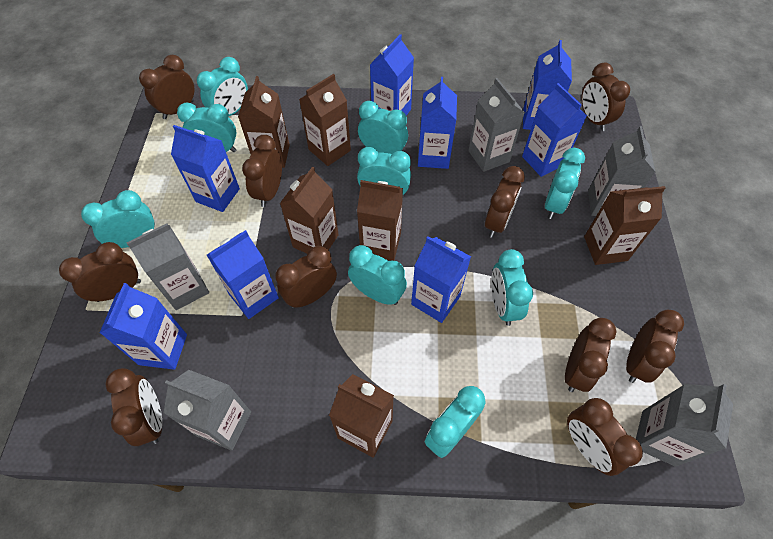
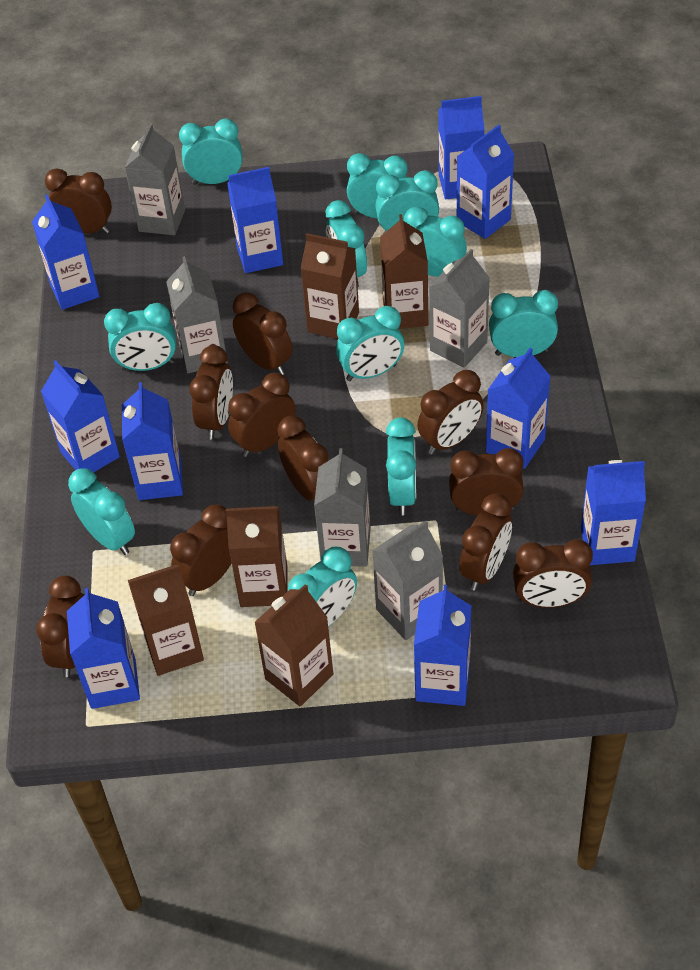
blue carton: 8 -> 10
brown carton: 6 -> 5
brown clock: 10 -> 11
turquoise clock: 9 -> 11

